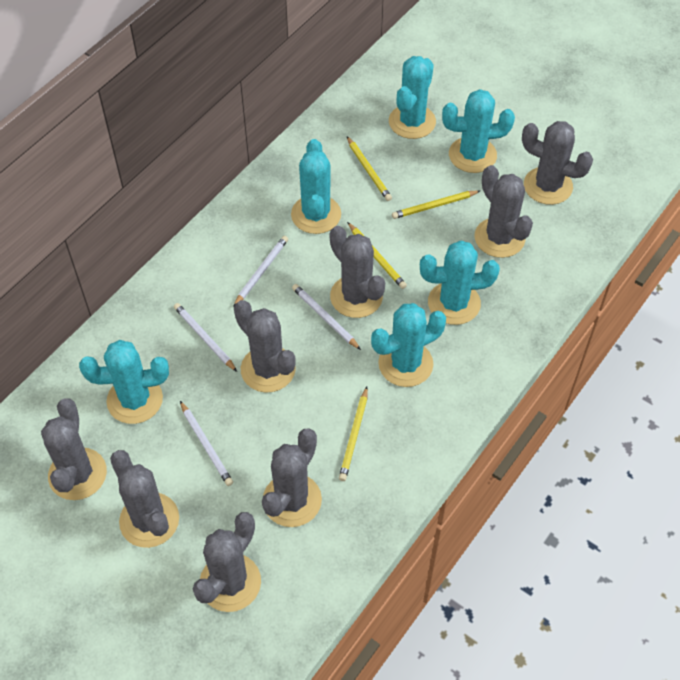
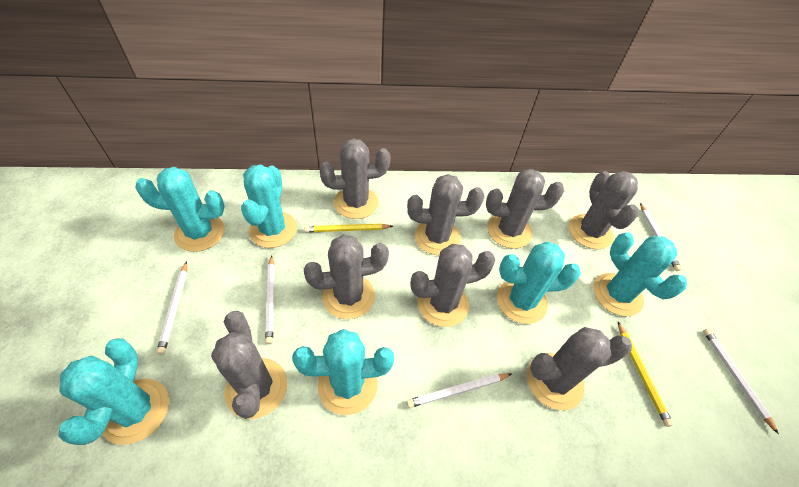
white pencil: 4 -> 5
yellow pencil: 4 -> 2

